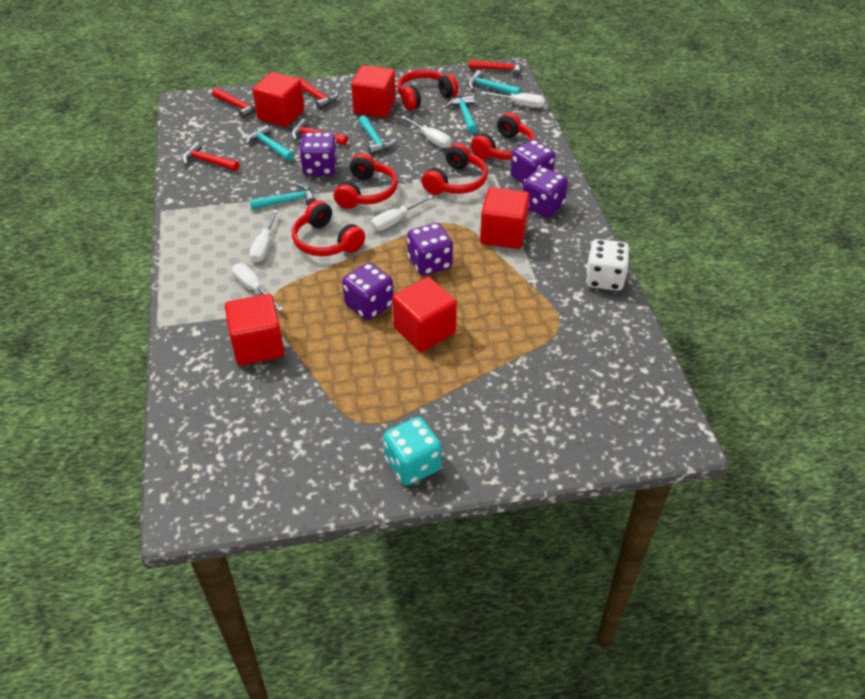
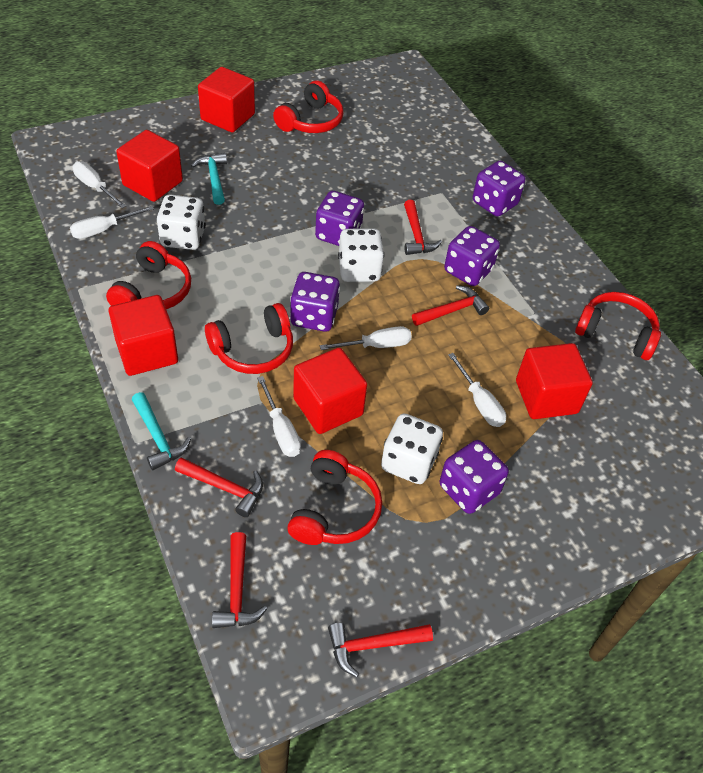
turquoise dice: 1 -> 0
turquoise hammer: 5 -> 2
white dice: 1 -> 3

